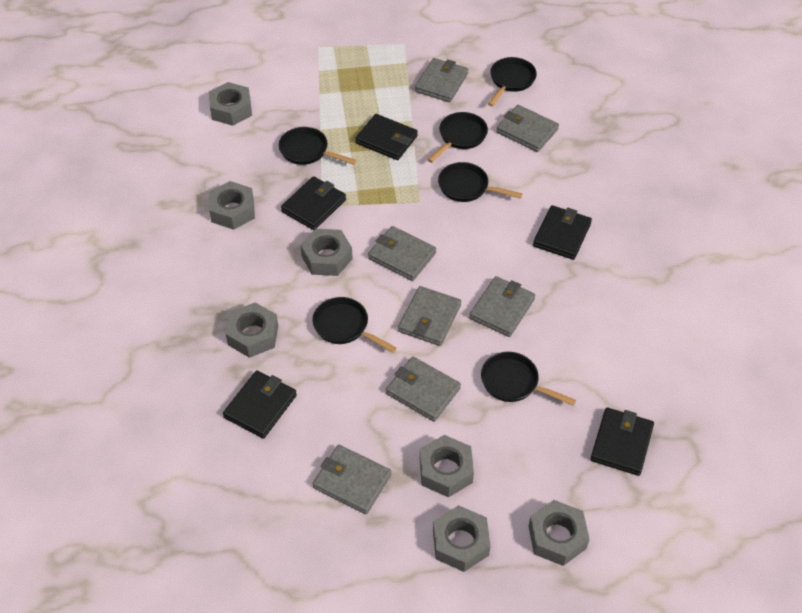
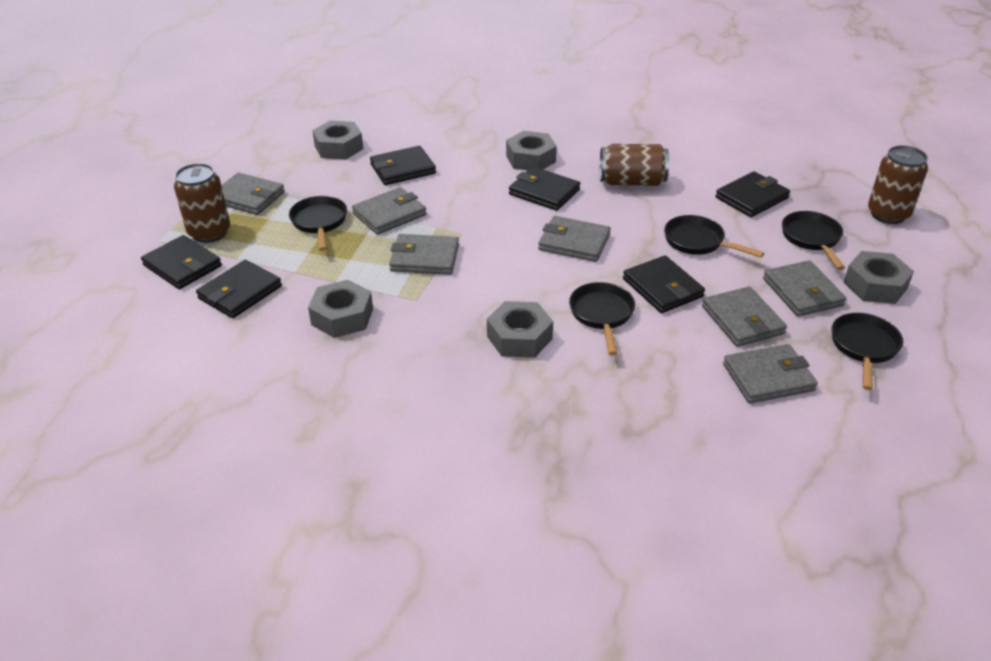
black pan: 6 -> 5
black wallet: 5 -> 6
brown can: 0 -> 3
grey nut: 7 -> 5

